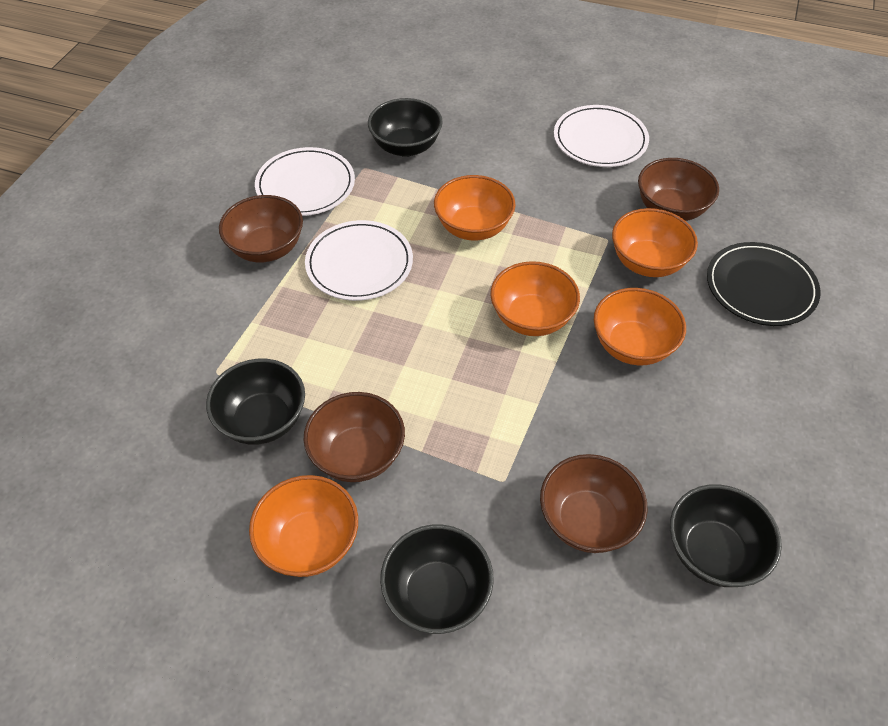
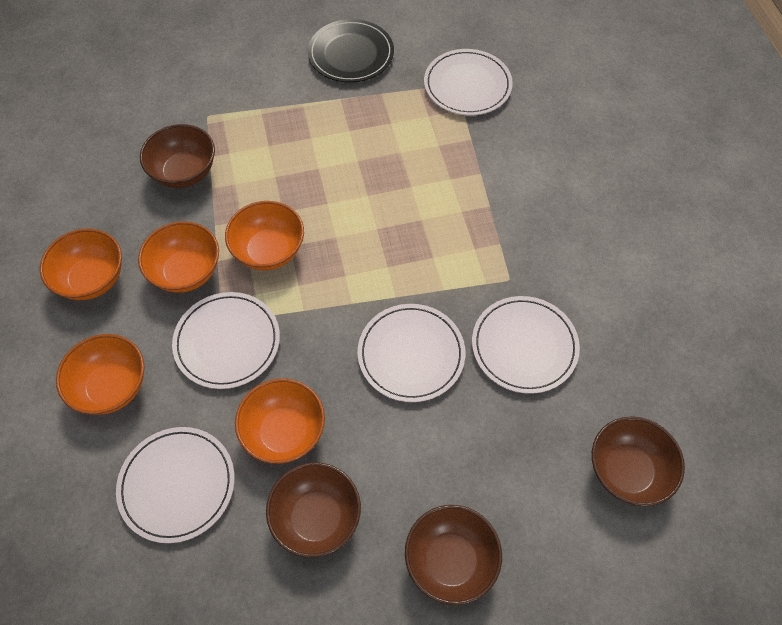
black bowl: 4 -> 0
white plate: 3 -> 5

